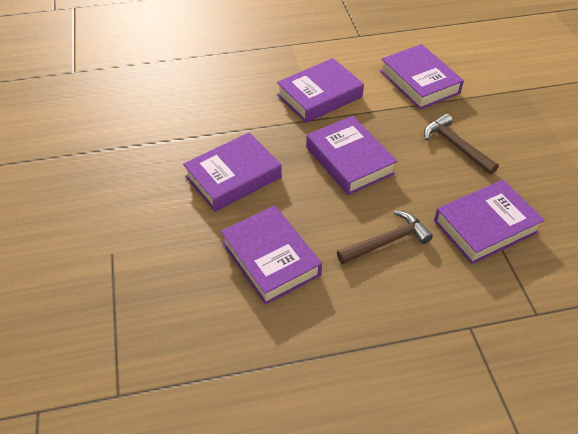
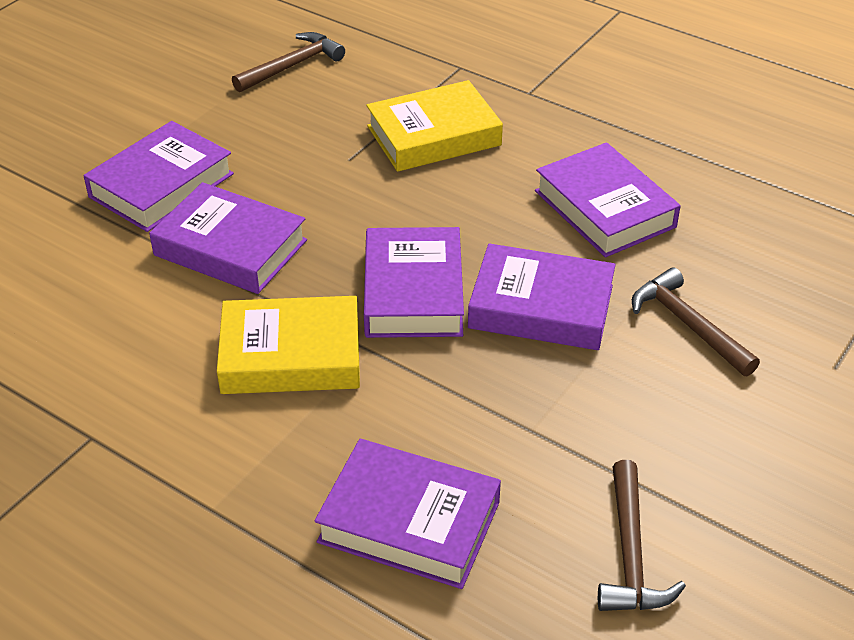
brown hammer: 2 -> 3
yellow book: 0 -> 2

